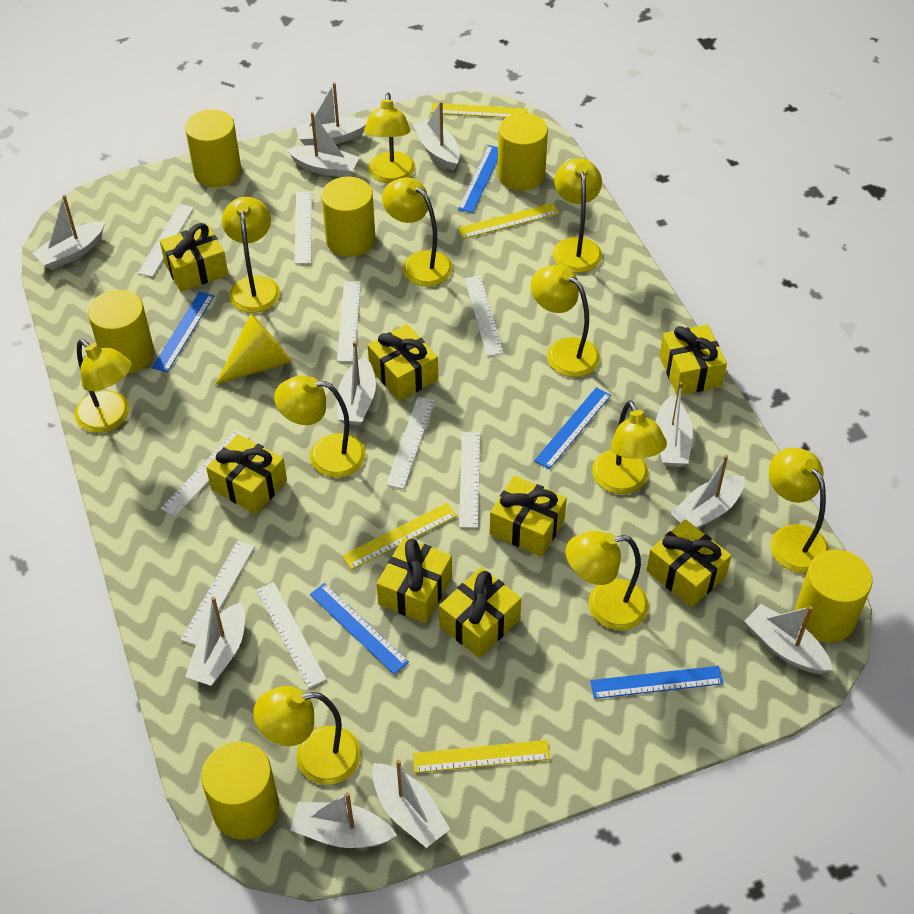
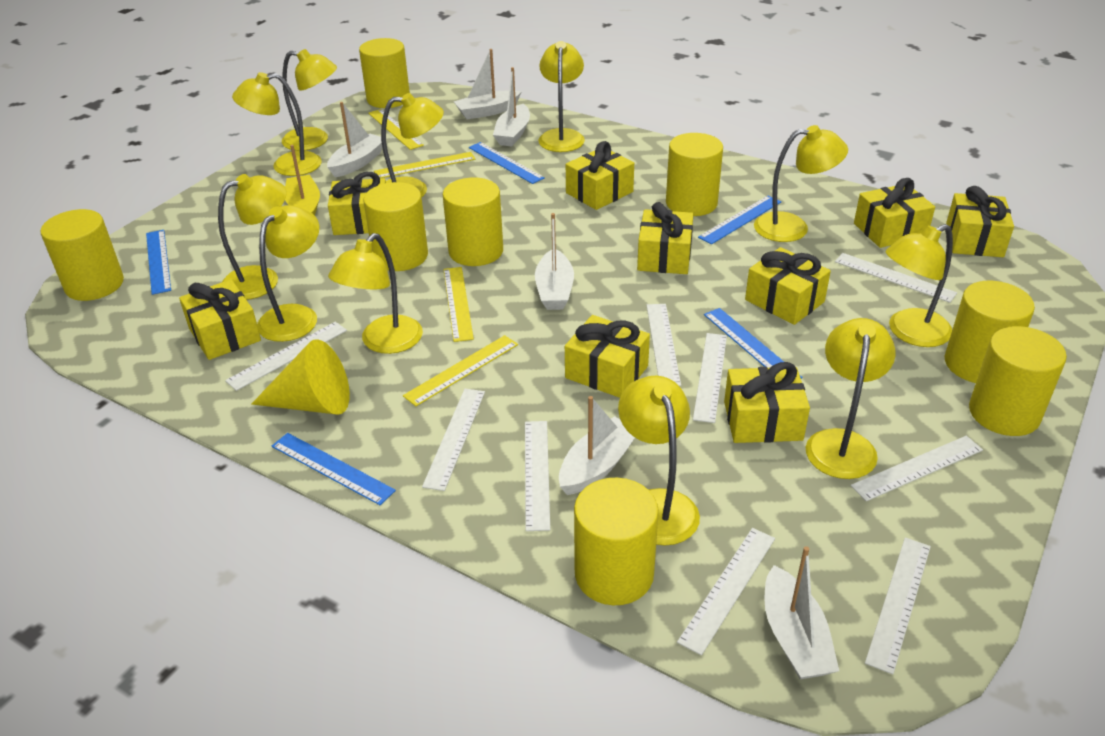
white boat: 11 -> 6
yellow boat: 0 -> 1
yellow cylinder: 6 -> 8
yellow gift: 8 -> 9

